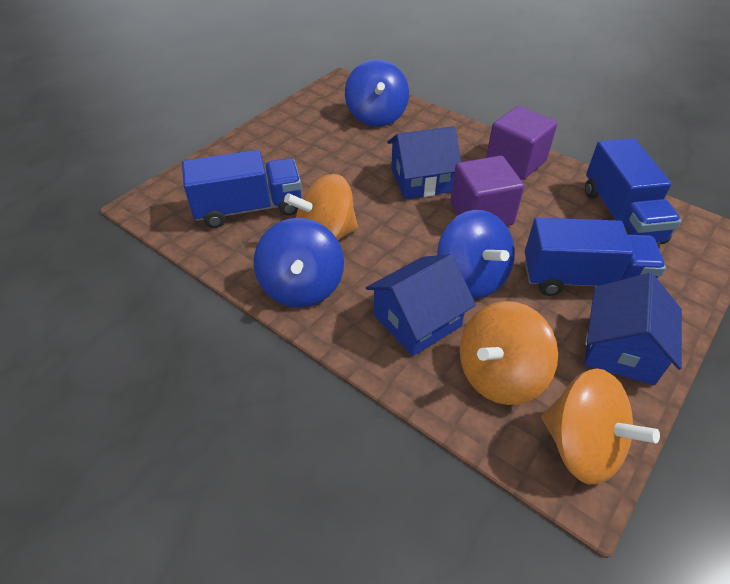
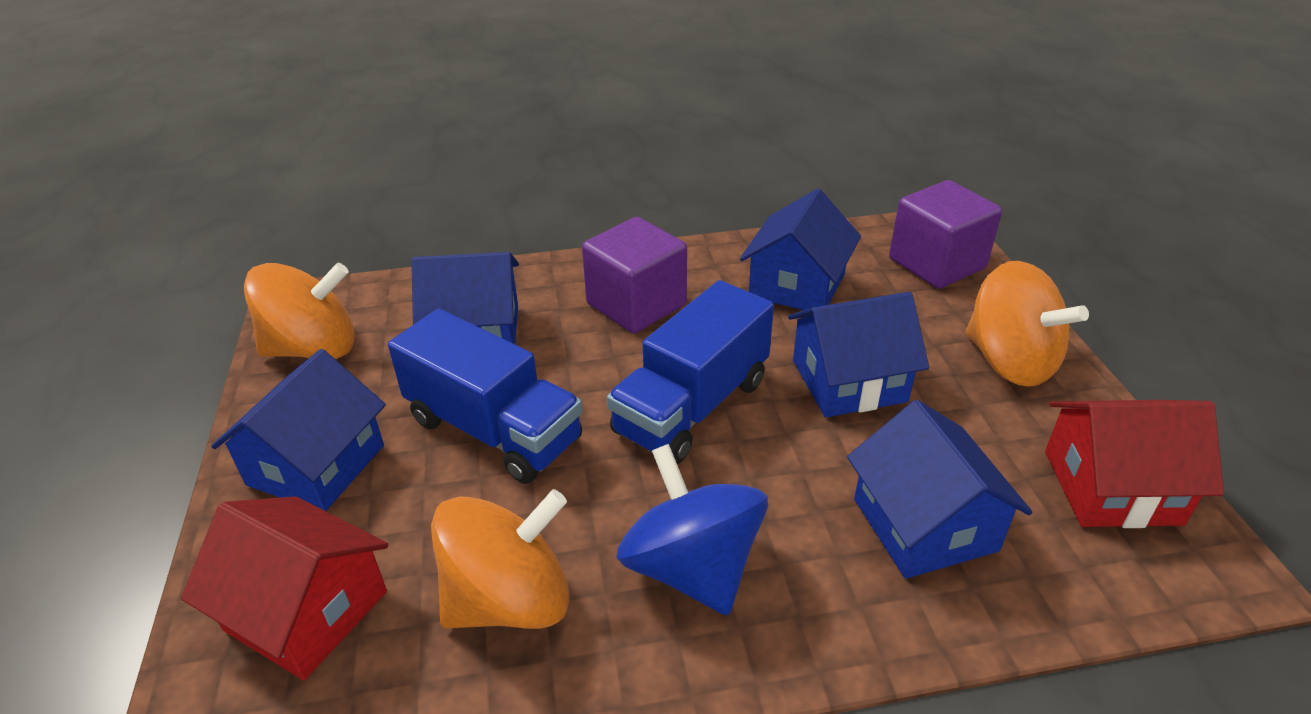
blue house: 3 -> 5
blue spinning top: 3 -> 1
blue truck: 3 -> 2
red house: 0 -> 2

